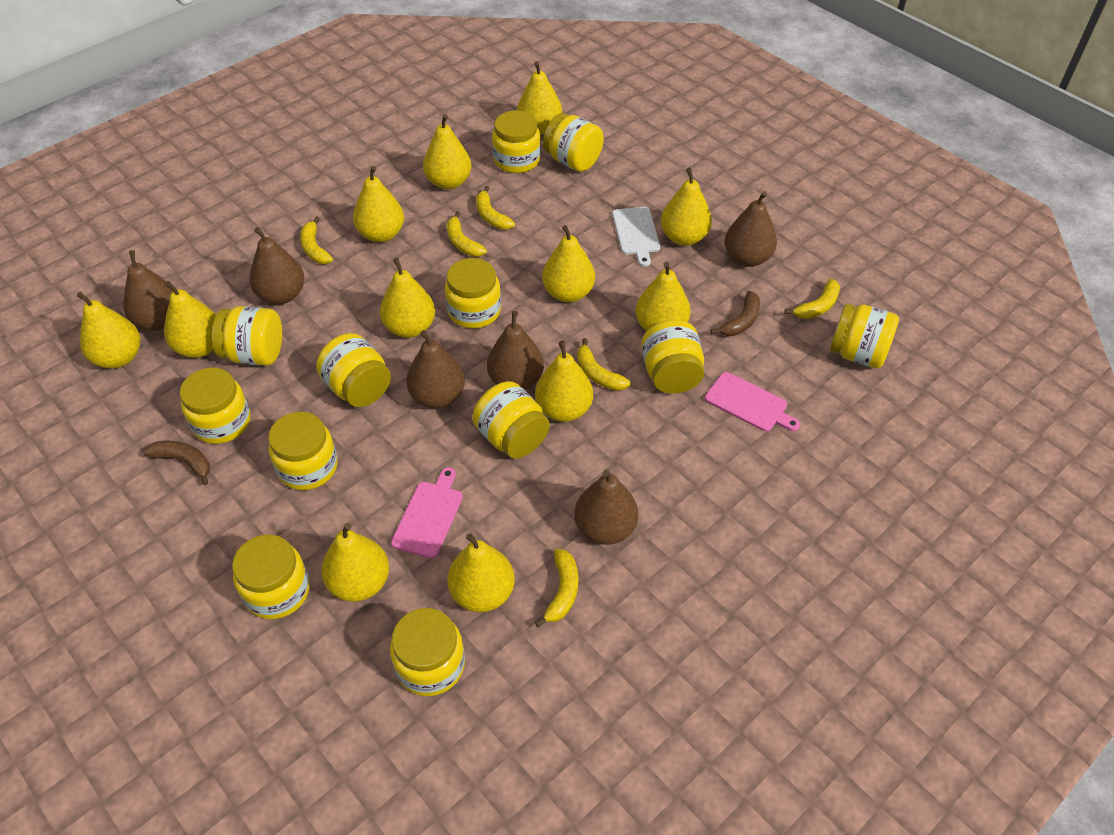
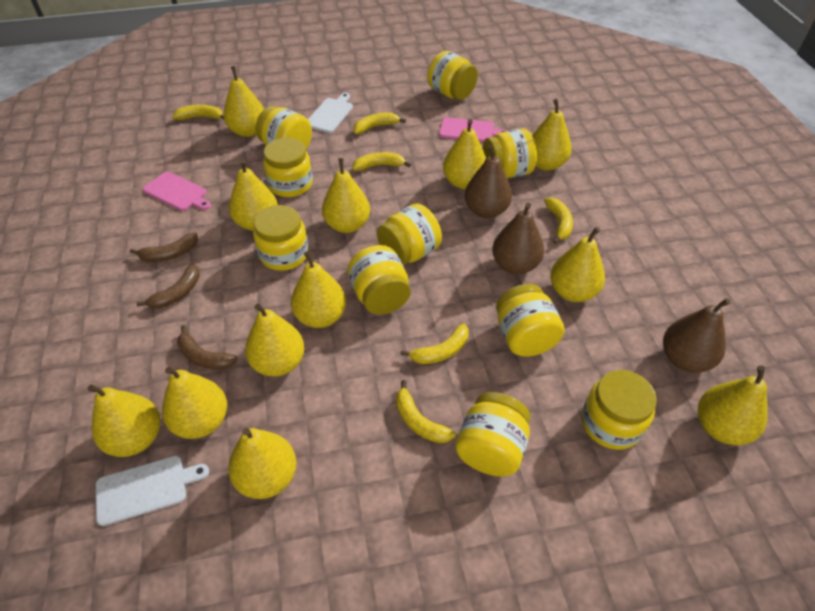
brown banana: 2 -> 3
brown pear: 6 -> 3
white cutting board: 1 -> 2
yellow jar: 12 -> 10

